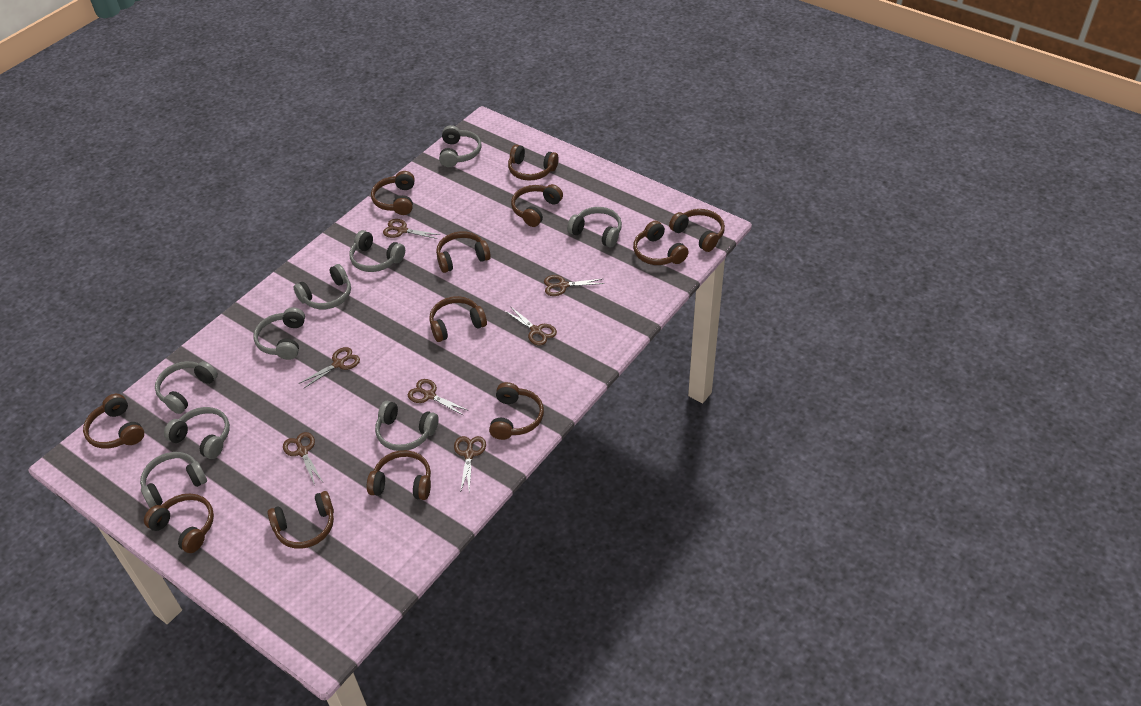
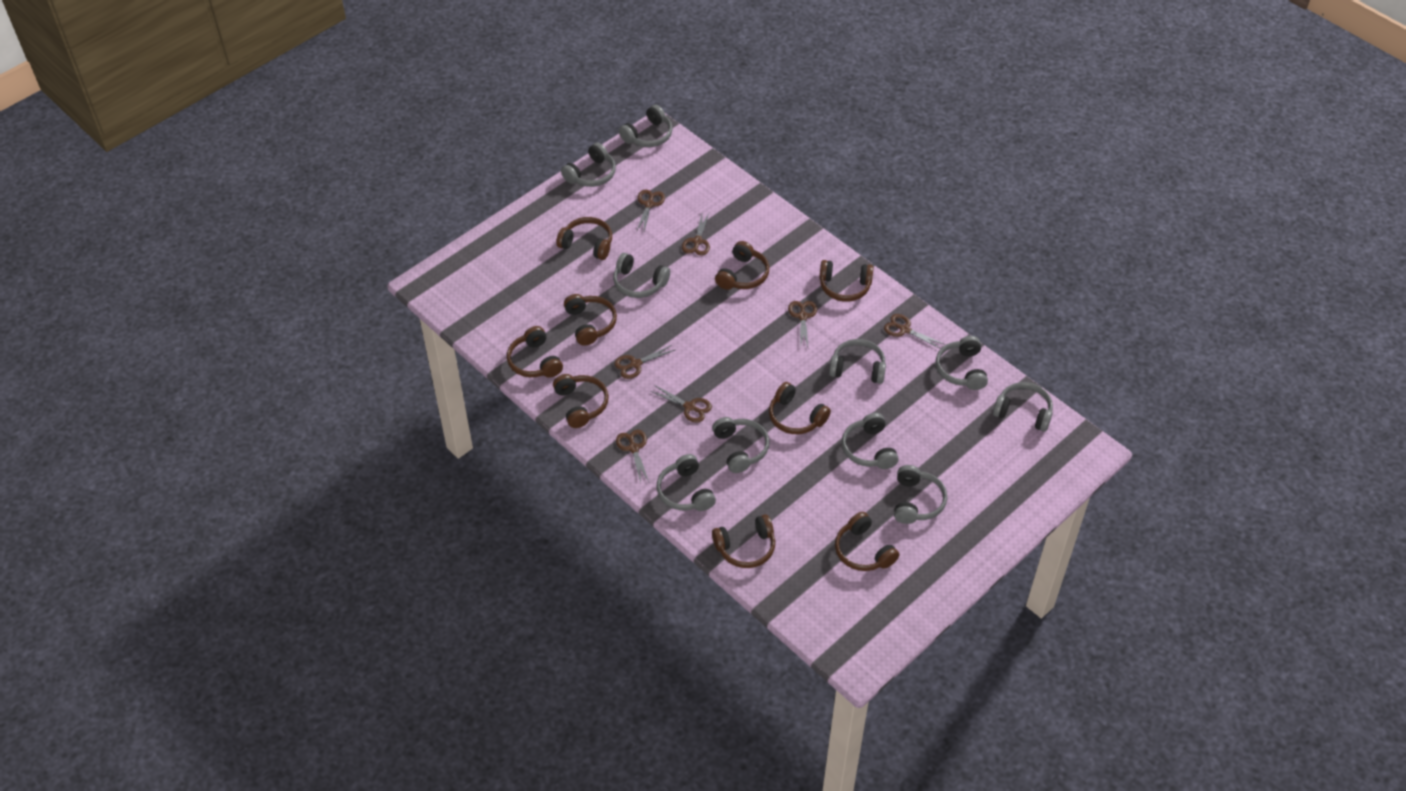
brown headphones: 12 -> 9
grey headphones: 9 -> 10

